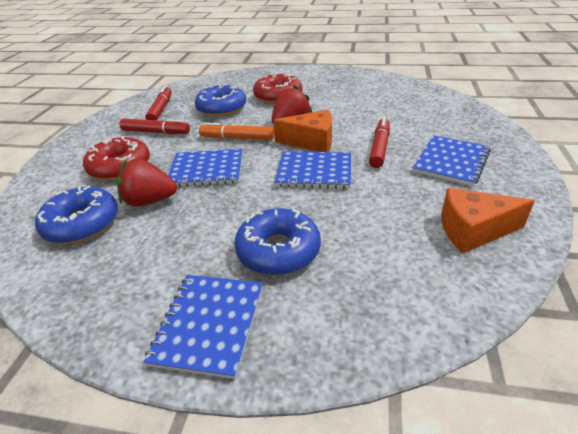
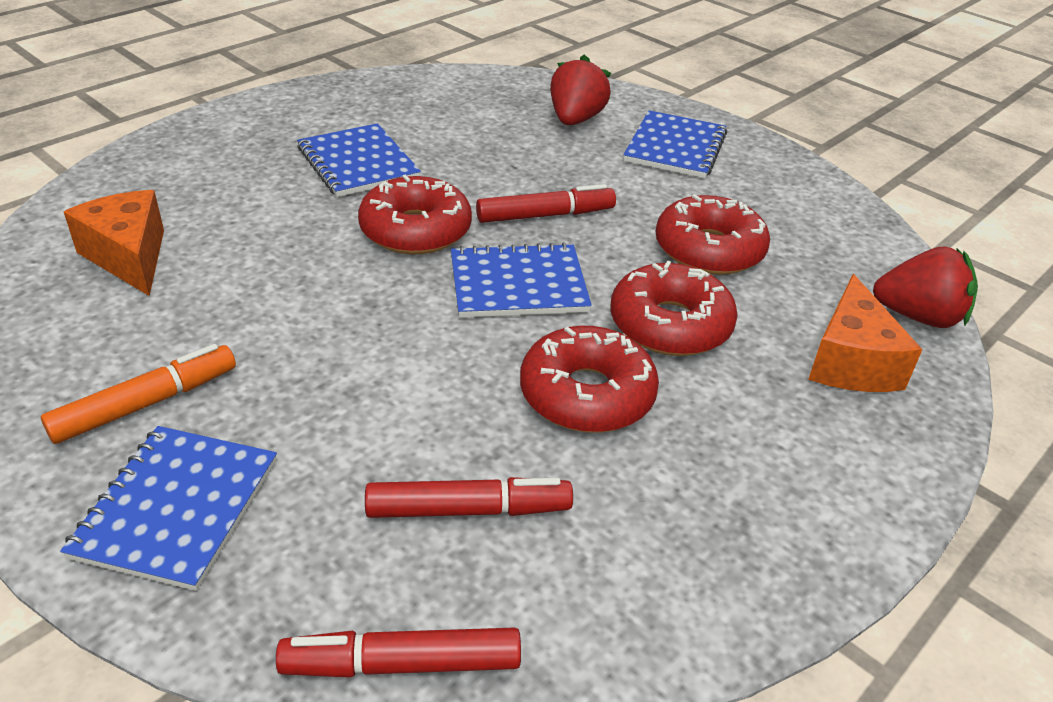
blue donut: 3 -> 0
red donut: 2 -> 4

